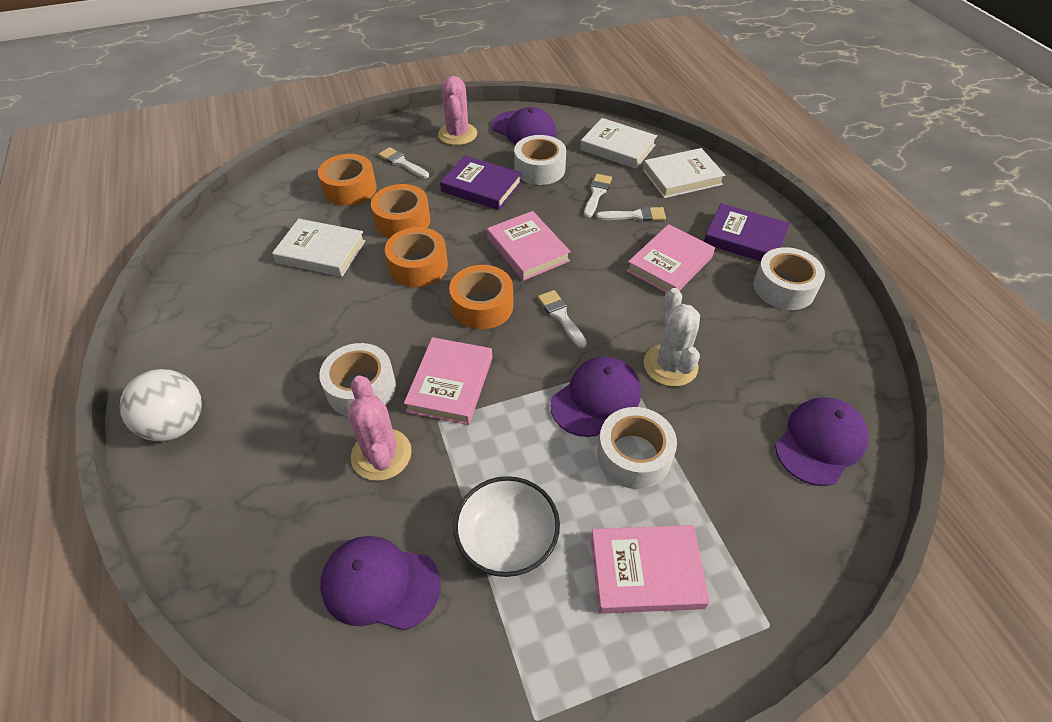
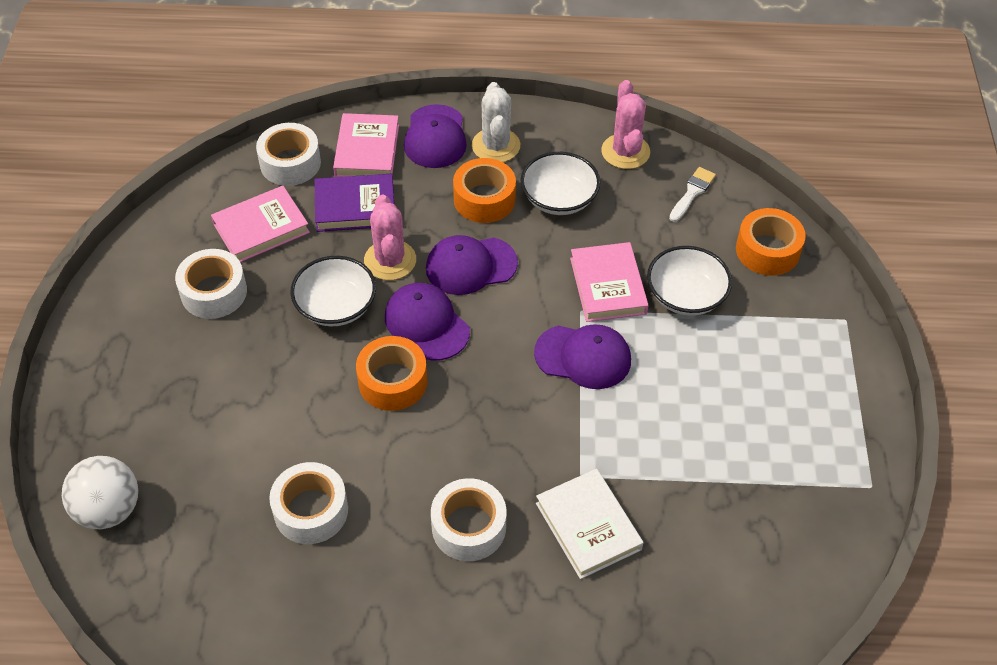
orange tape: 4 -> 3
pink book: 4 -> 3
purple book: 2 -> 1
white book: 3 -> 1
white bowl: 1 -> 3
white brush: 4 -> 1

